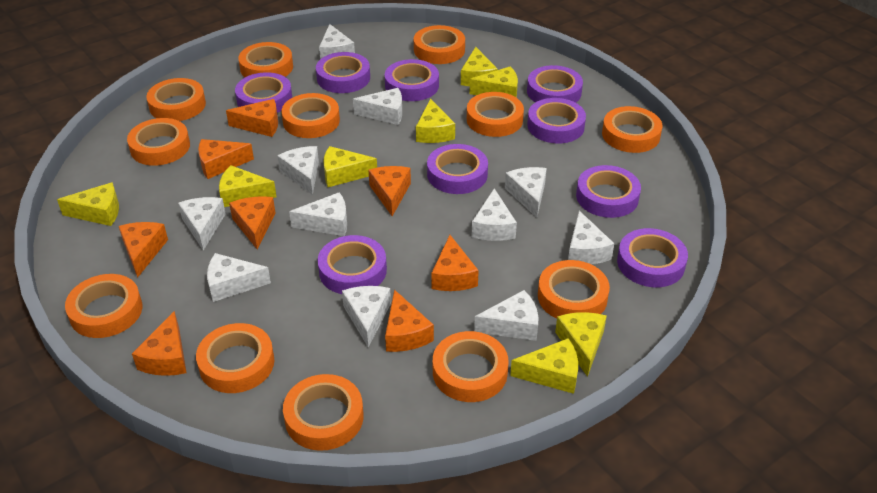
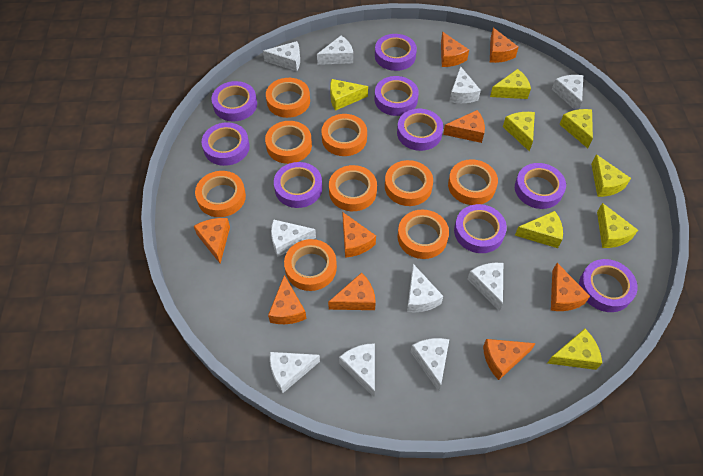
orange cheese: 8 -> 9
orange tape: 12 -> 9
white cheese: 11 -> 10

